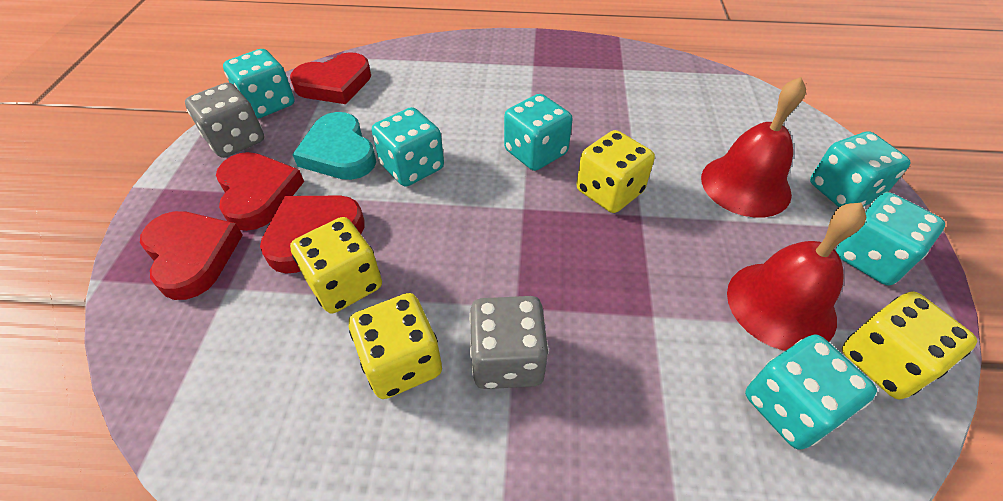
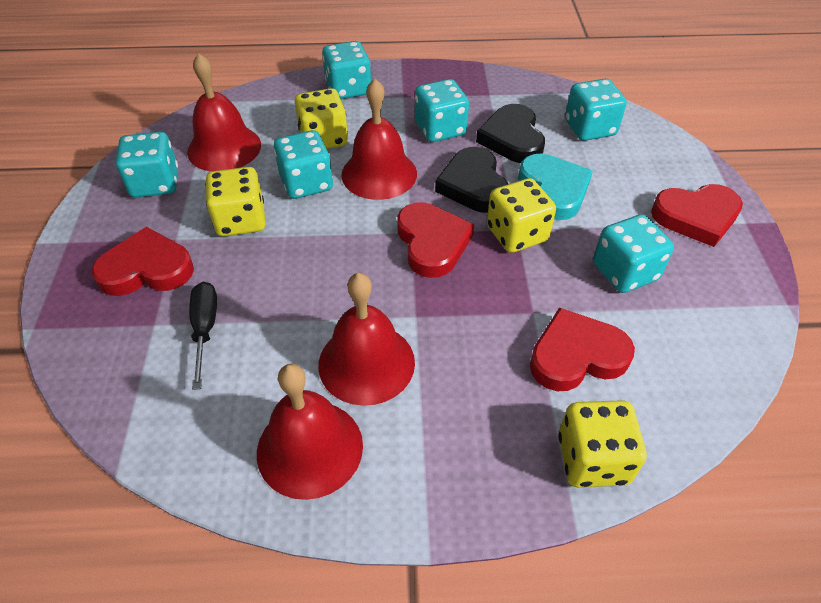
black heart: 0 -> 2
black screwdriver: 0 -> 1
grey dice: 2 -> 0
red bell: 2 -> 4

